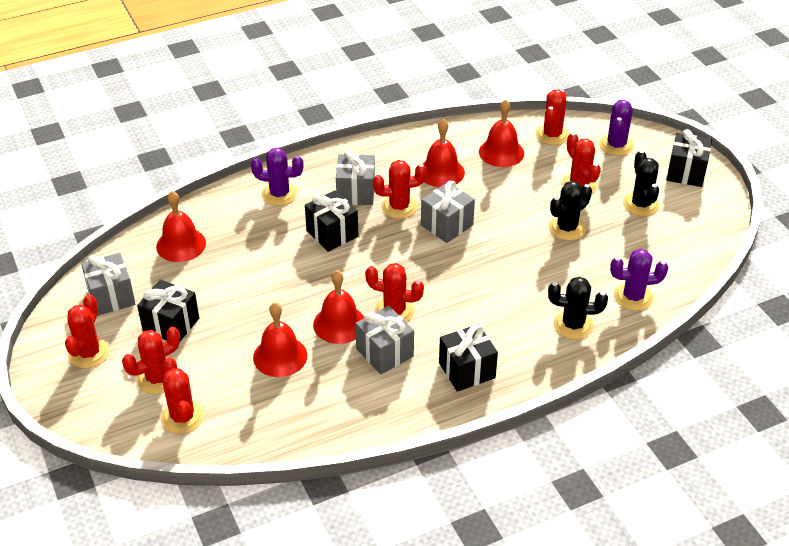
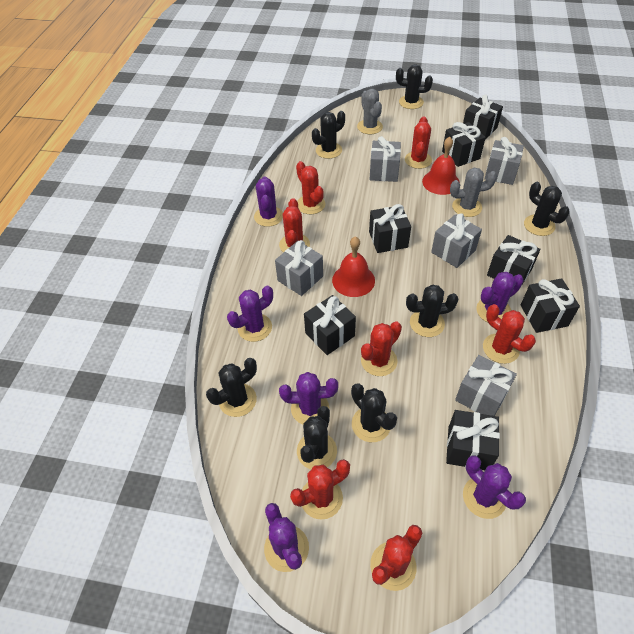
black cactus: 3 -> 7
black gift: 4 -> 7
grey cactus: 0 -> 2
grey gift: 4 -> 5
purple cactus: 3 -> 6
red bell: 5 -> 2

